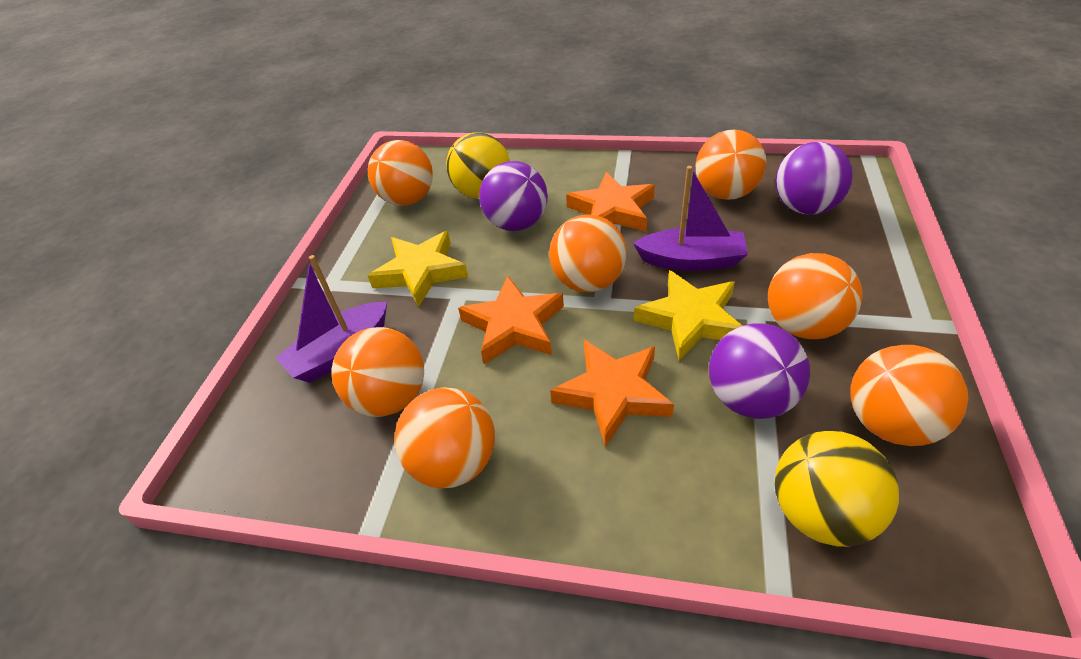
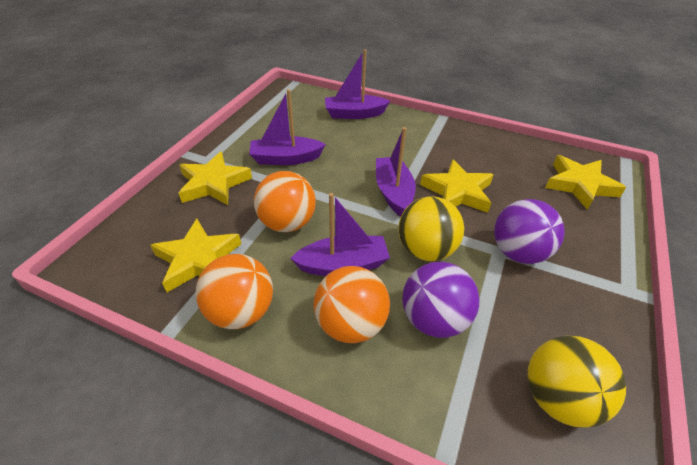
orange ball: 7 -> 3
orange star: 3 -> 0
purple ball: 3 -> 2
purple boat: 2 -> 4
yellow star: 2 -> 4

